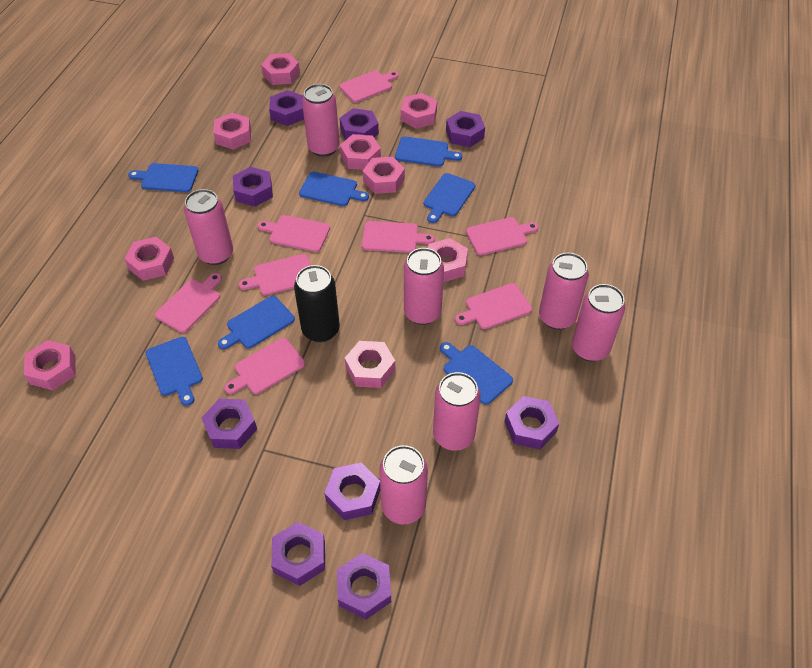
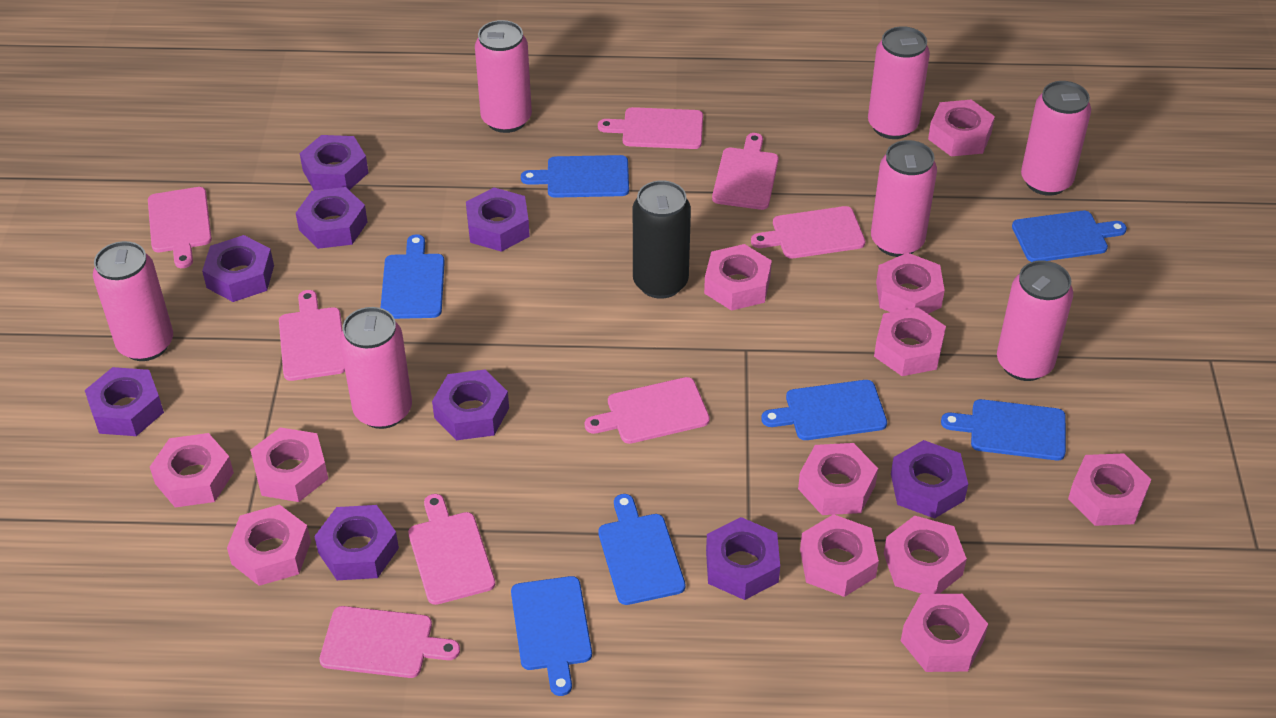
pink nut: 9 -> 12

